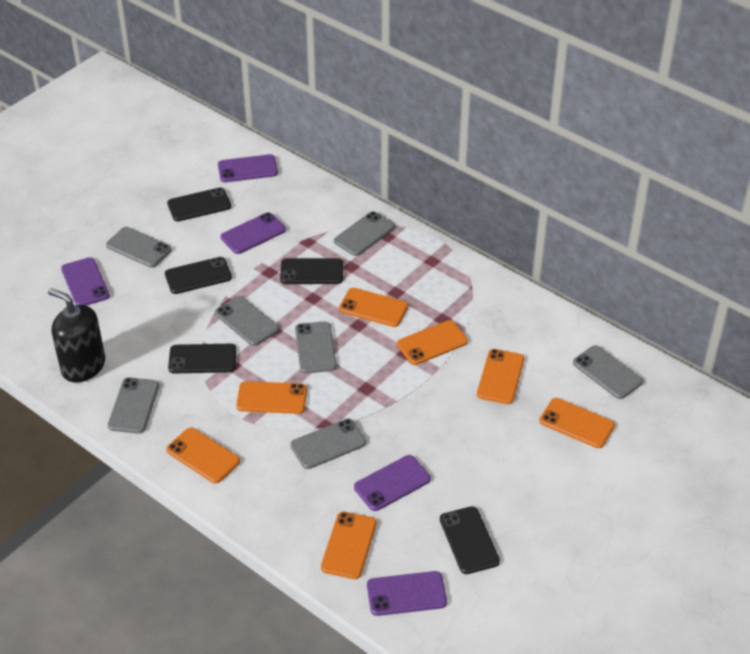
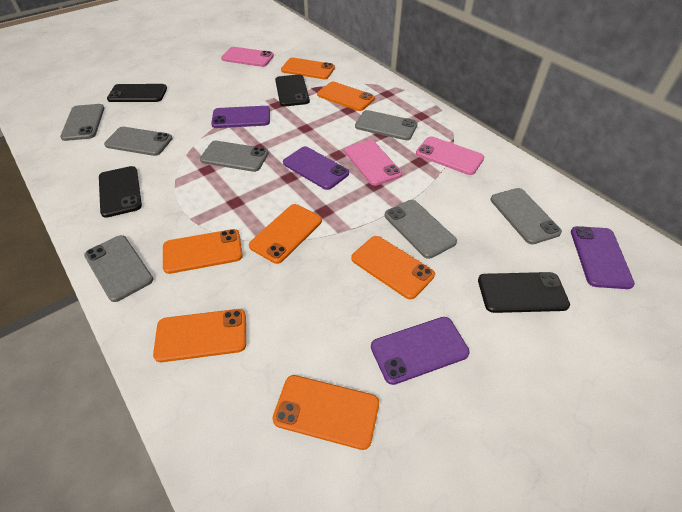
black phone: 5 -> 4
black soap dispenser: 1 -> 0
pink phone: 0 -> 3
purple phone: 5 -> 4

